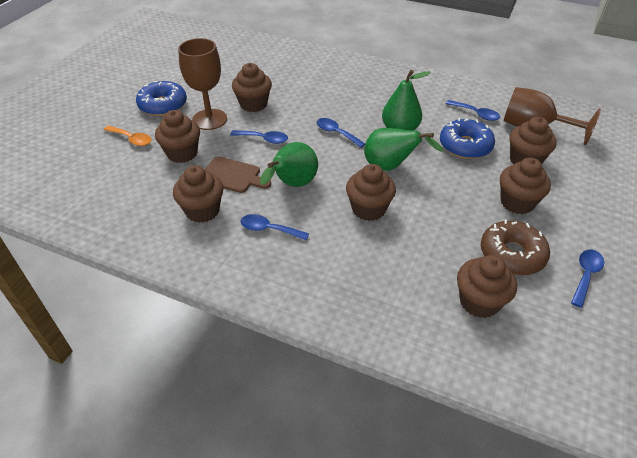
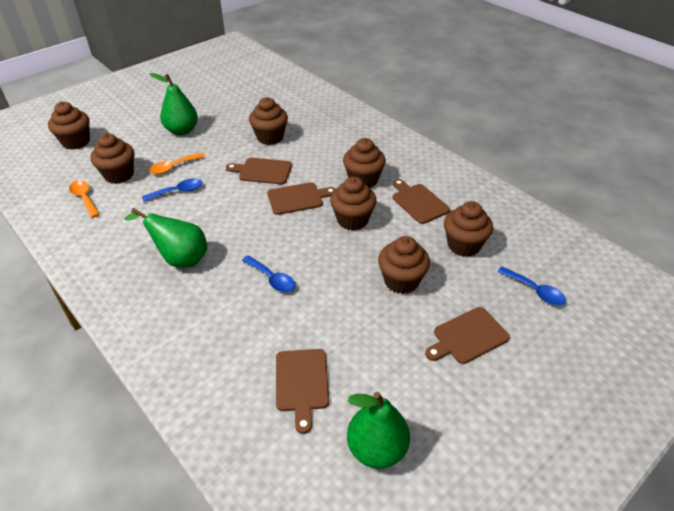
blue donut: 2 -> 0
blue spoon: 5 -> 3
brown cutting board: 1 -> 5
brown donut: 1 -> 0
brown goblet: 2 -> 0
orange spoon: 1 -> 2

